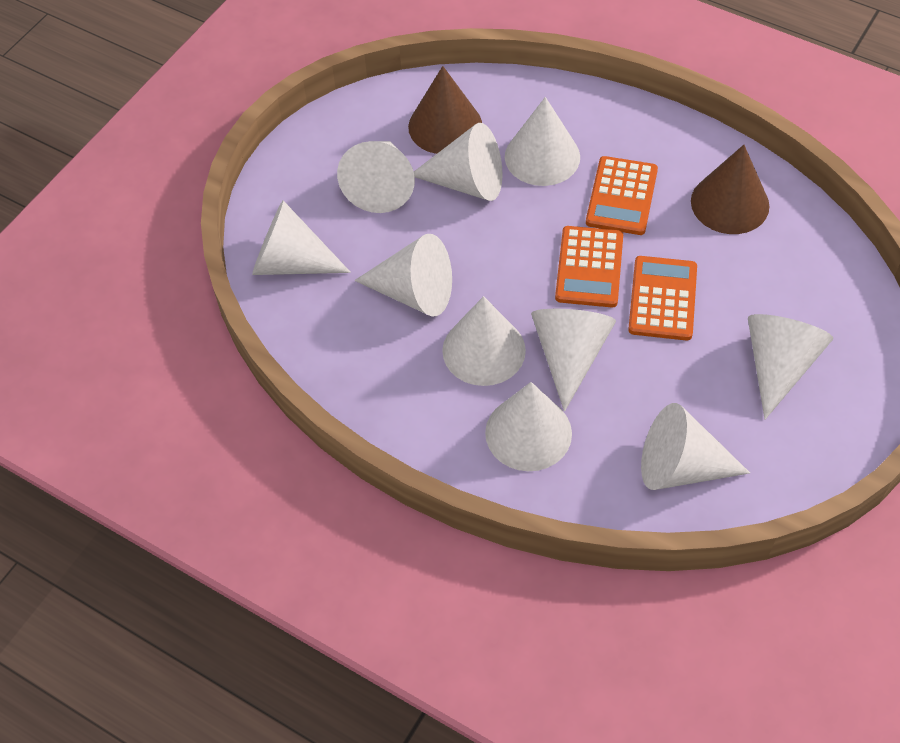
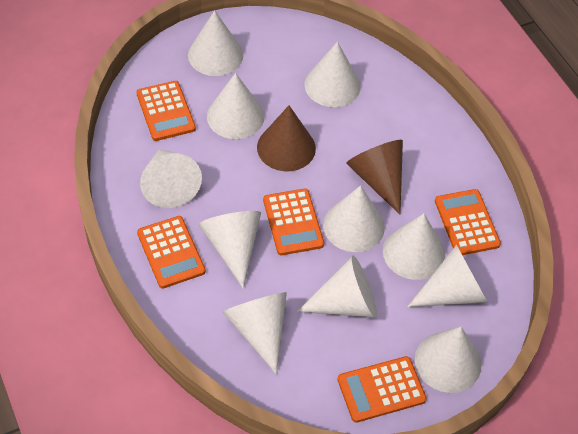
orange calculator: 3 -> 5
white cone: 10 -> 11

